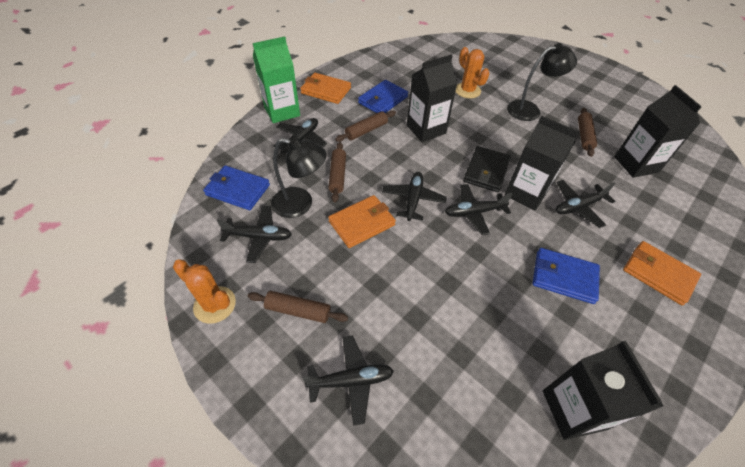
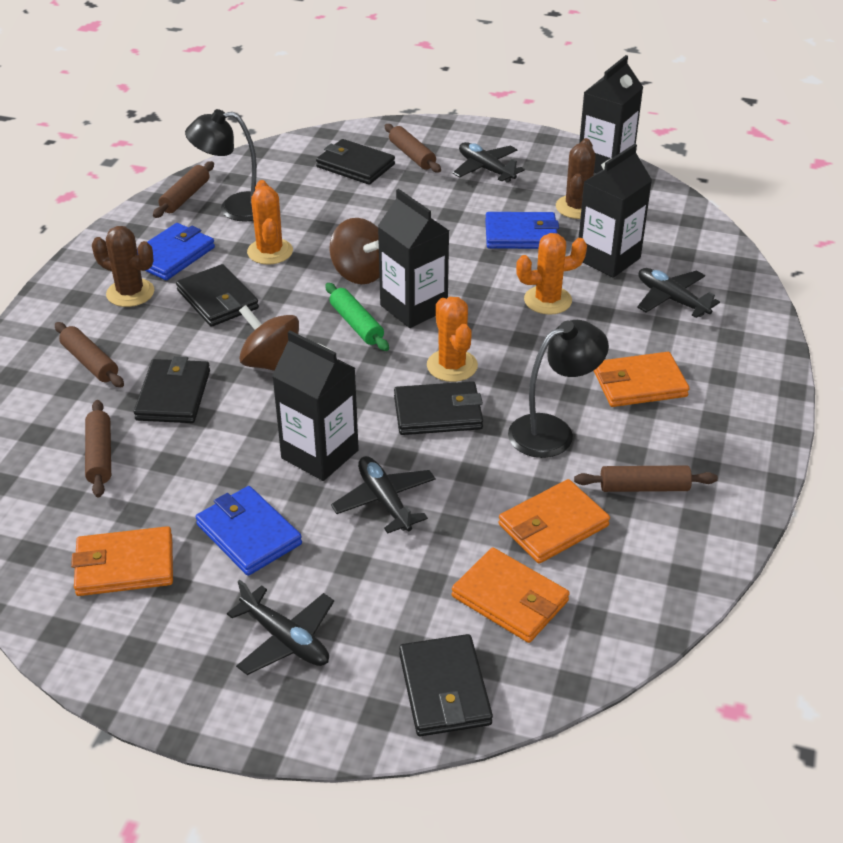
black plane: 6 -> 4
black wallet: 1 -> 5
brown cactus: 0 -> 2
brown rolling pin: 4 -> 5
brown spinning top: 0 -> 2
green carton: 1 -> 0
green rolling pin: 0 -> 1
orange cactus: 2 -> 3
orange wallet: 3 -> 4

